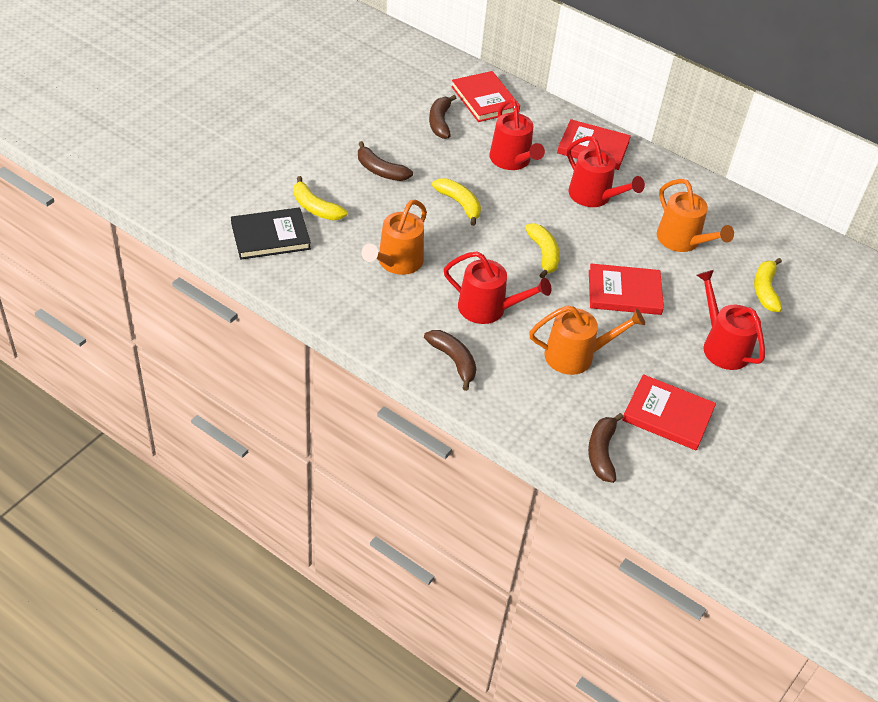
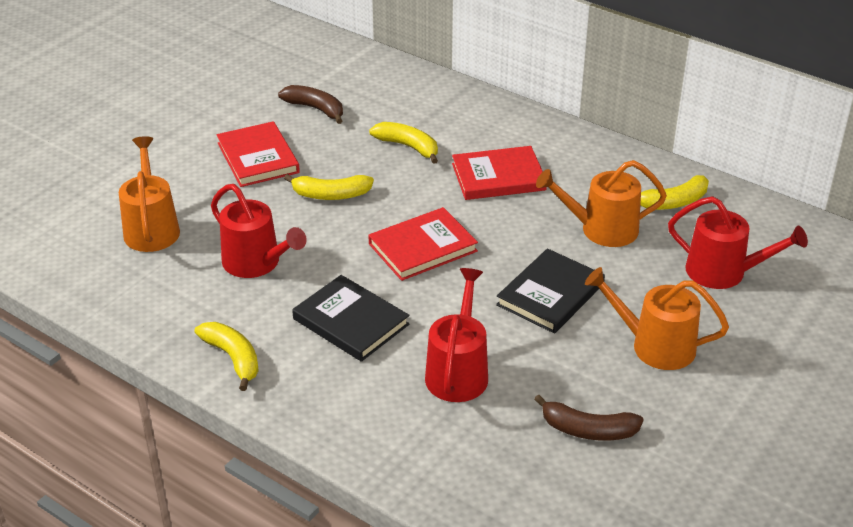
black book: 1 -> 2
brown banana: 4 -> 2
red book: 4 -> 3
red watering can: 4 -> 3

